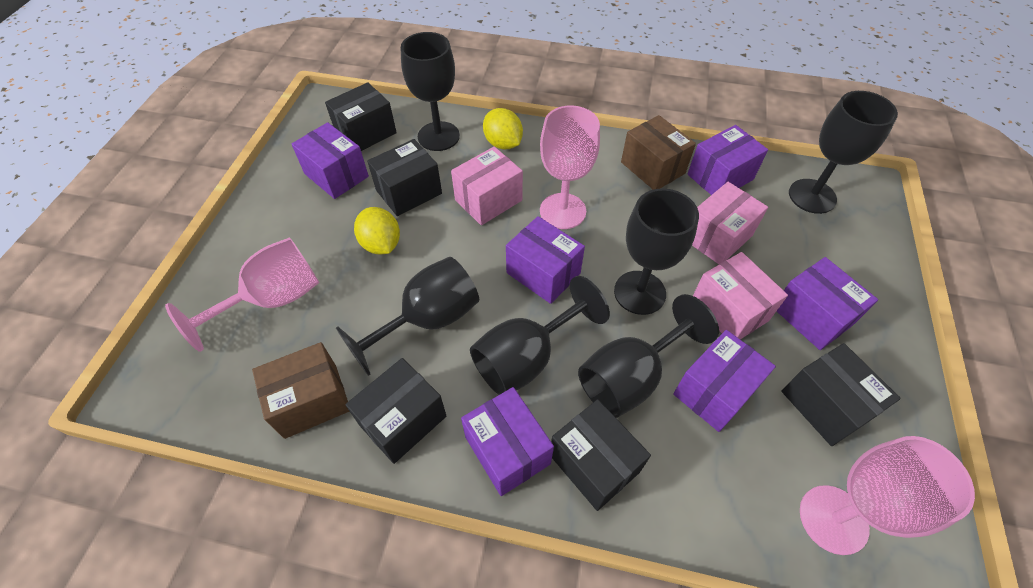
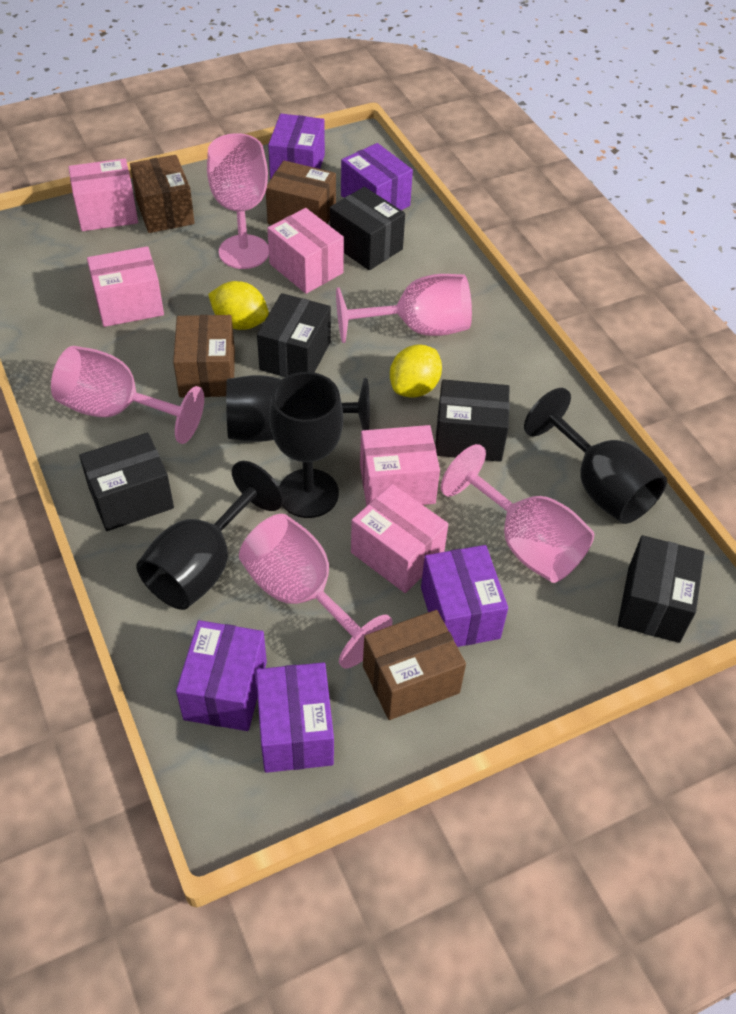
black goblet: 6 -> 4
brown box: 2 -> 4
pink box: 3 -> 5
pink goblet: 3 -> 5
purple box: 6 -> 5

